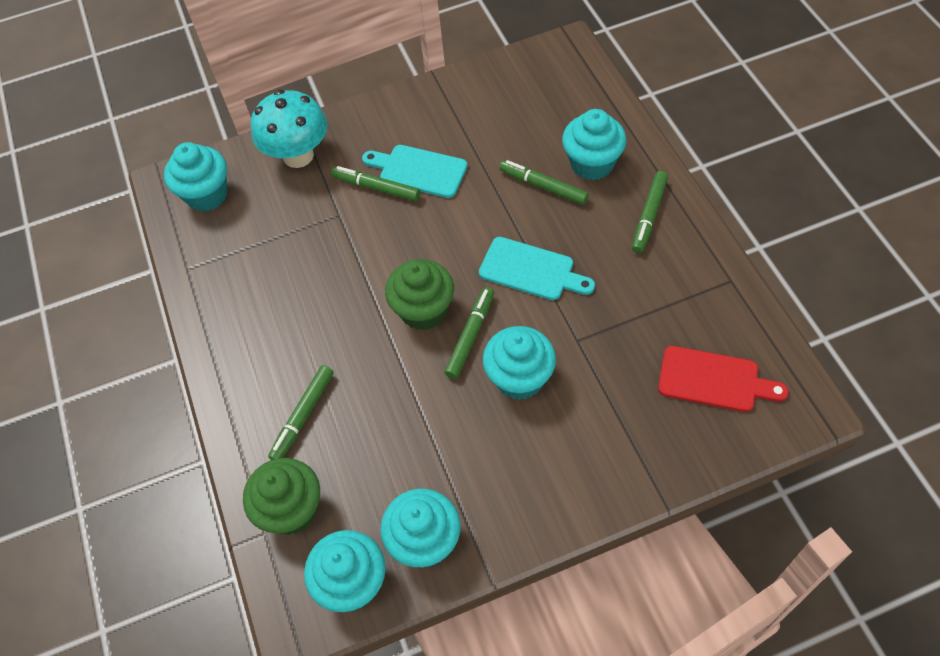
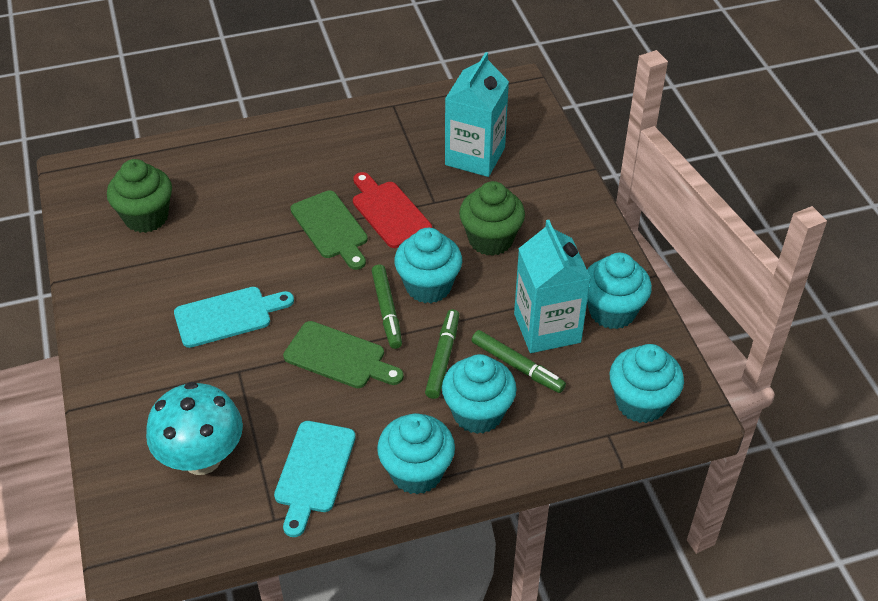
green cutting board: 0 -> 2
green marker: 5 -> 3
turquoise carton: 0 -> 2

